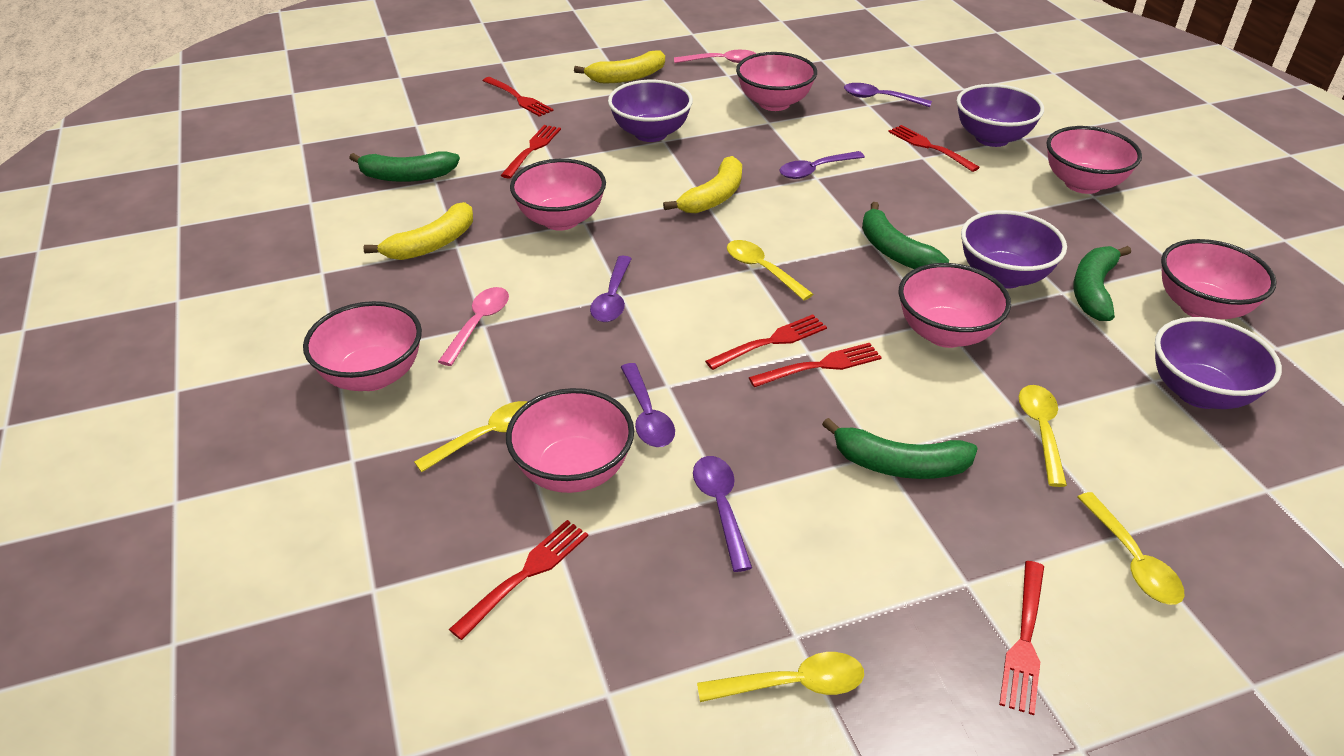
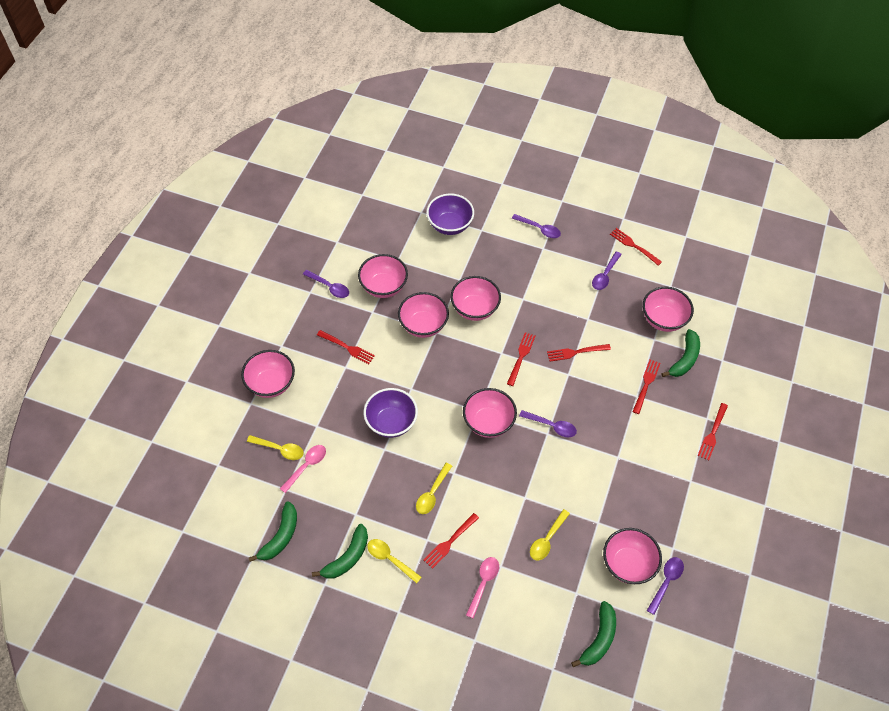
purple bowl: 4 -> 2
yellow banana: 3 -> 0
yellow spoon: 5 -> 4

